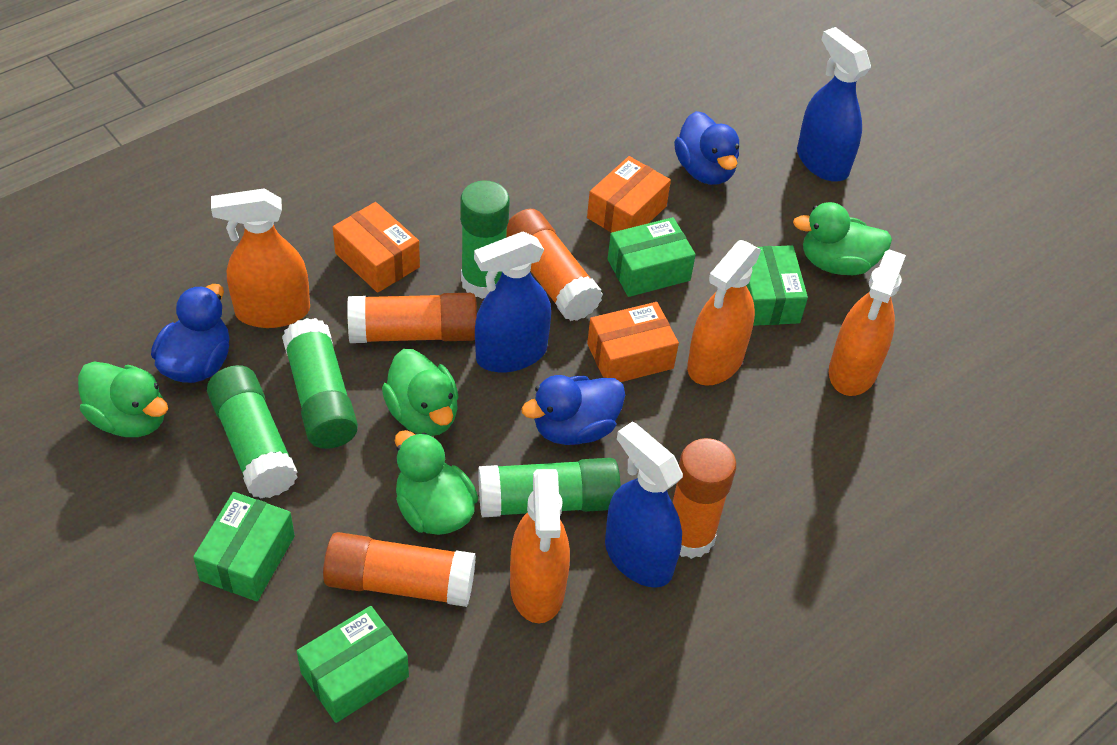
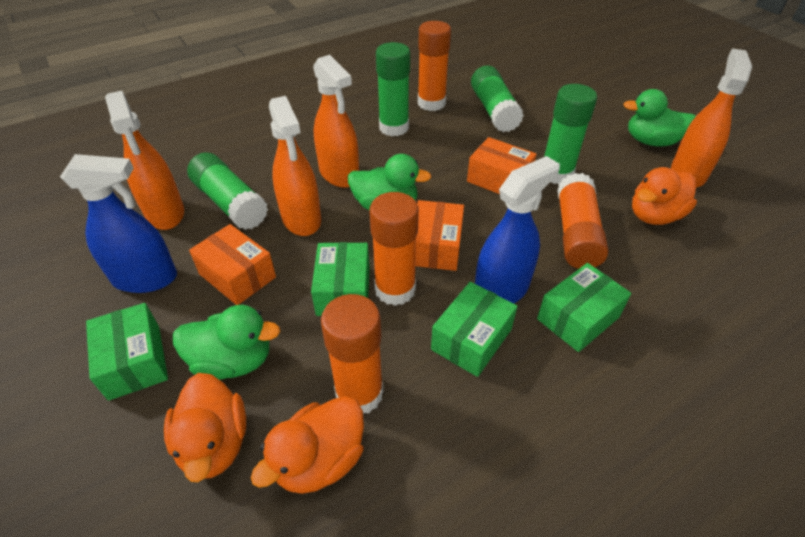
blue duck: 3 -> 0
blue spray bottle: 3 -> 2
green duck: 4 -> 3
orange duck: 0 -> 3

